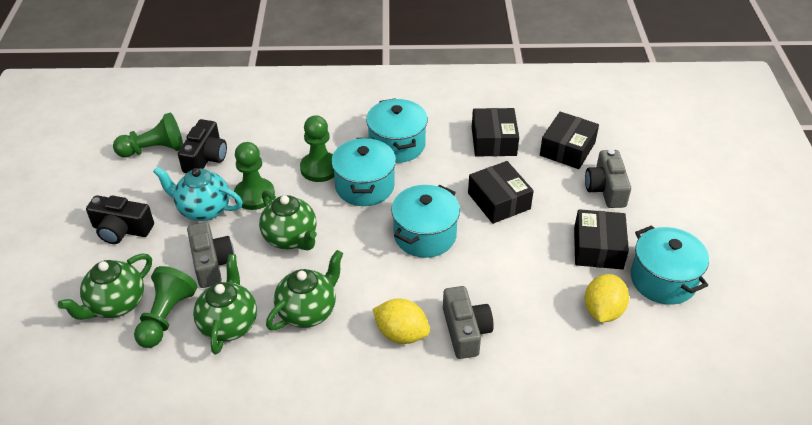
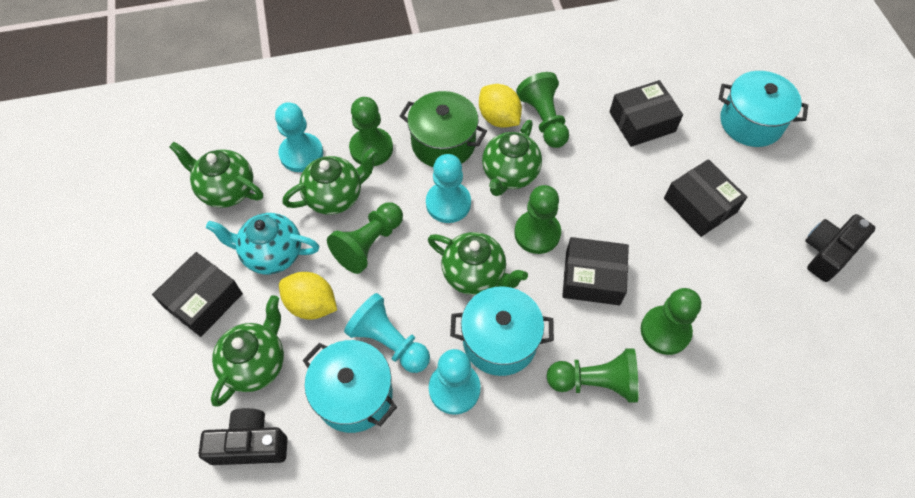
green pawn: 4 -> 6
green pot: 0 -> 1
green teapot: 4 -> 5
grey camera: 3 -> 0
turquoise pawn: 0 -> 4
turquoise pot: 4 -> 3

